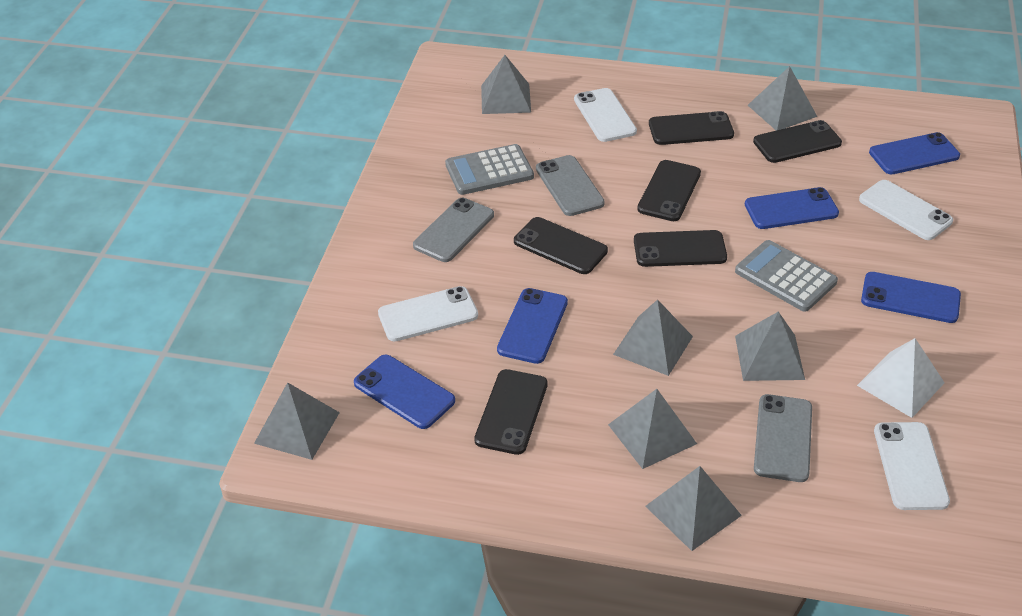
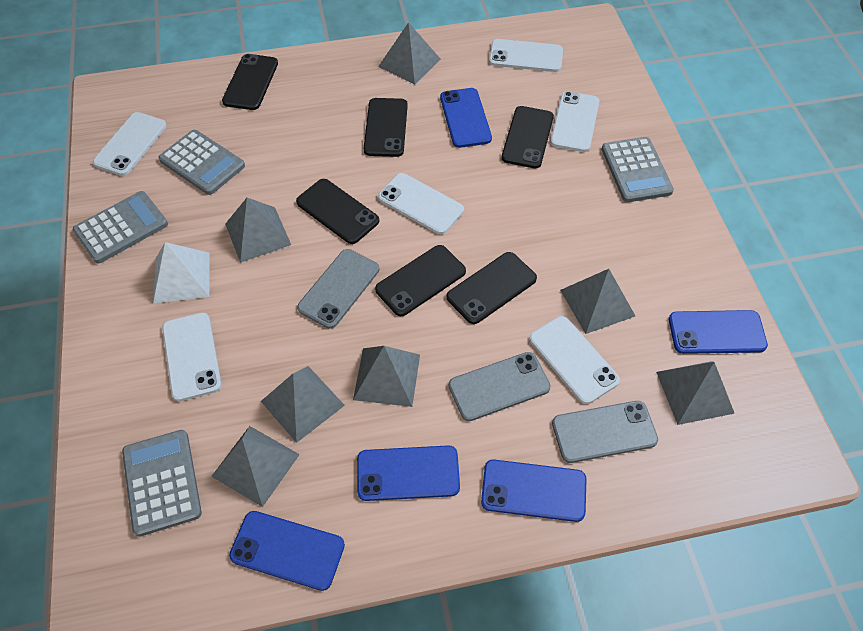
grey calculator: 2 -> 4
white phone: 4 -> 6

